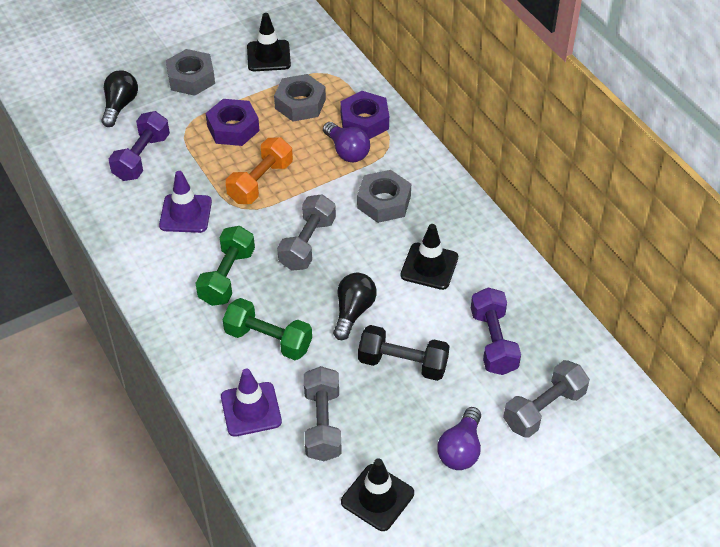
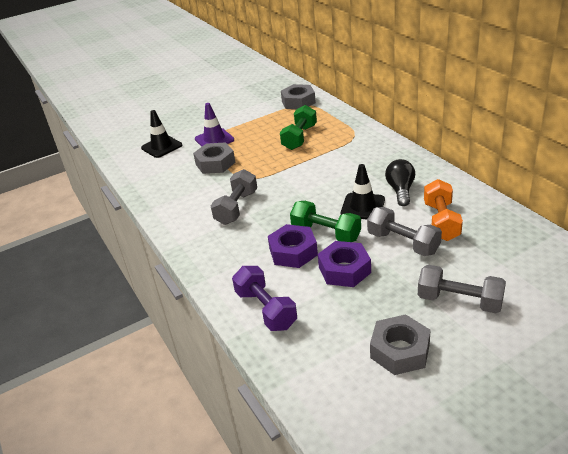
black dumbbell: 1 -> 0
black light bulb: 2 -> 1
black traffic cone: 3 -> 2
purple dumbbell: 2 -> 1
purple light bulb: 2 -> 0
purple traffic cone: 2 -> 1

